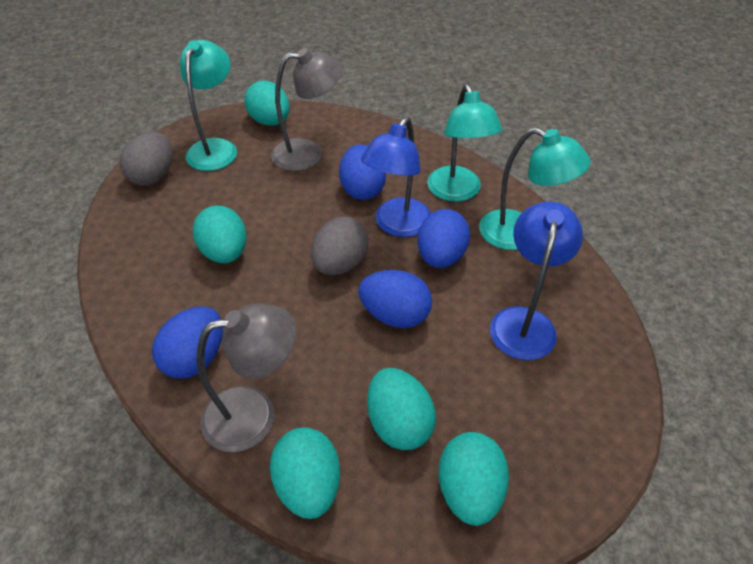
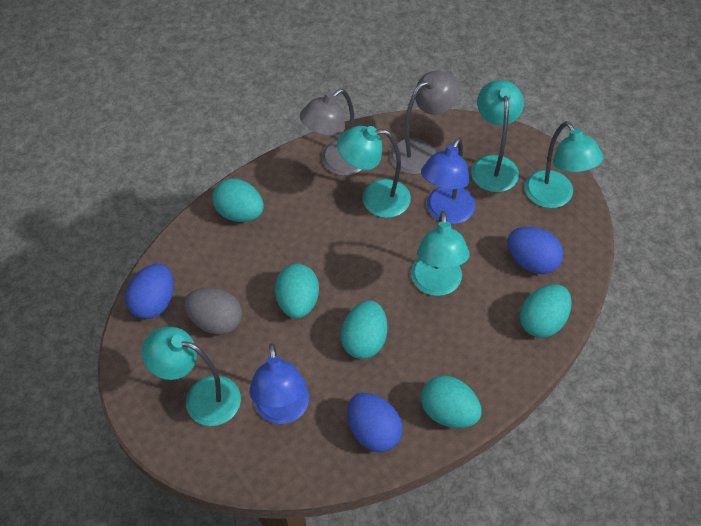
blue egg: 4 -> 3
grey egg: 2 -> 1
turquoise lamp: 3 -> 5

